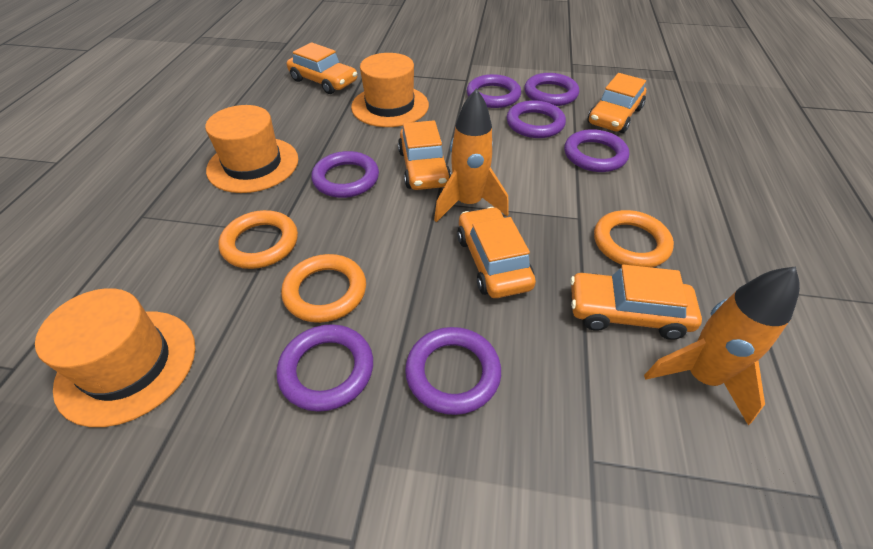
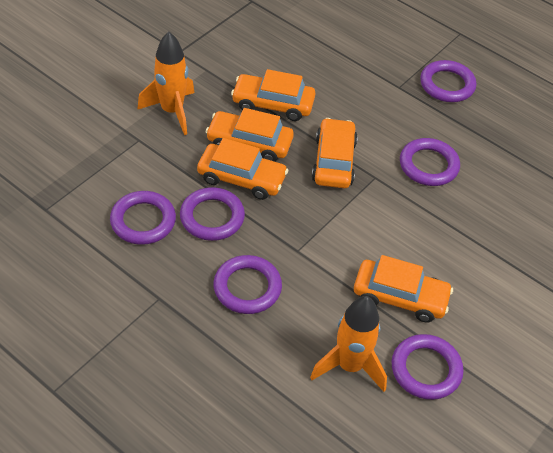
orange hat: 3 -> 0
orange ring: 3 -> 0
purple ring: 7 -> 6

